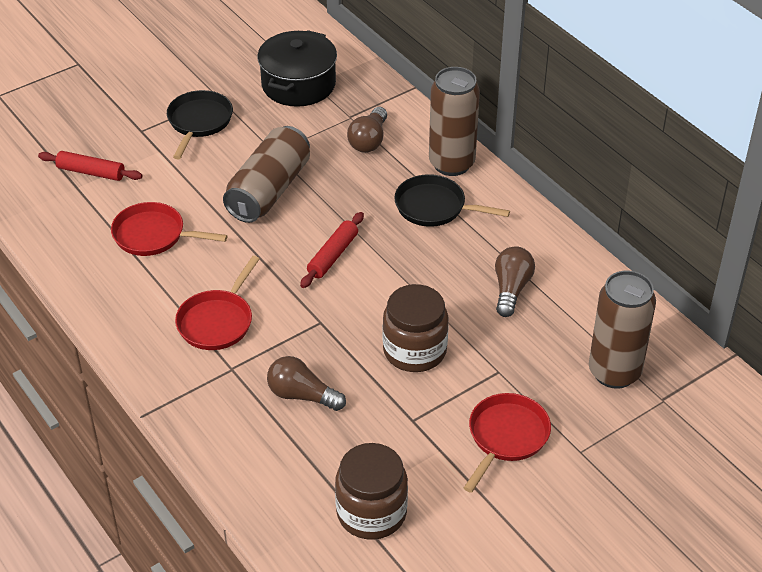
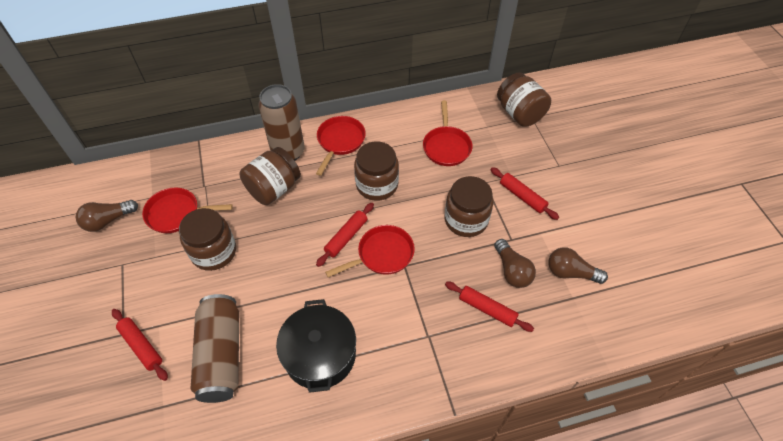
black pan: 2 -> 0
brown can: 3 -> 2
brown jar: 2 -> 5
red pan: 3 -> 4
red rolling pin: 2 -> 4

